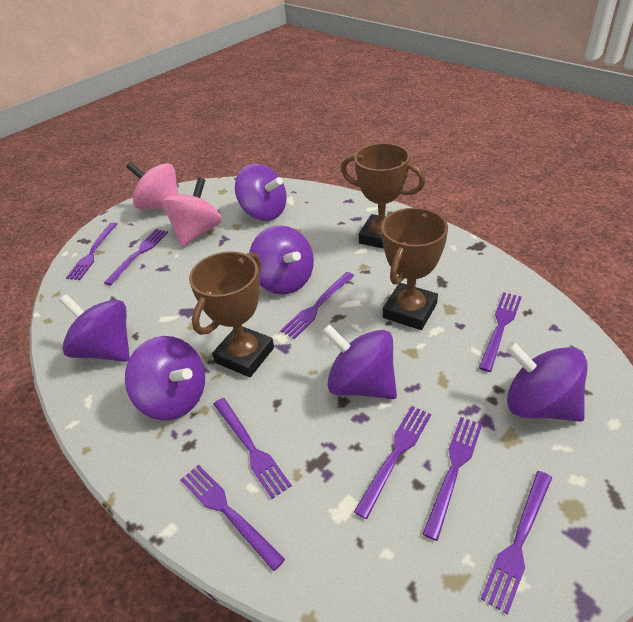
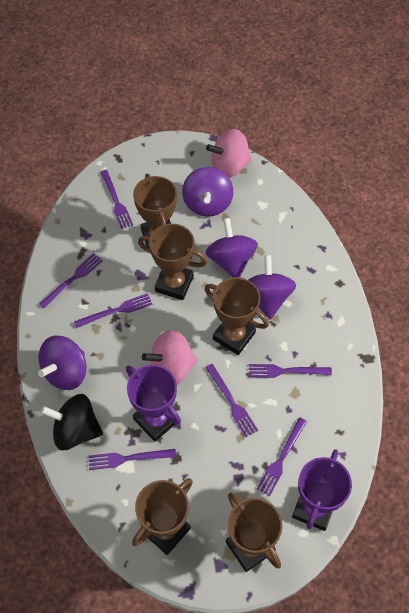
black spinning top: 0 -> 1
brown trophy: 3 -> 5
purple fork: 9 -> 7
purple spinning top: 6 -> 4
purple trophy: 0 -> 2

